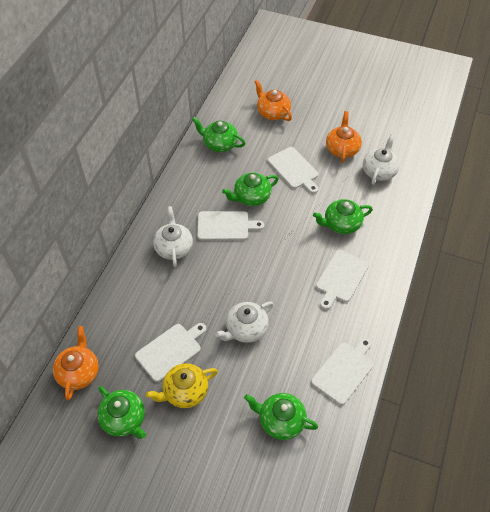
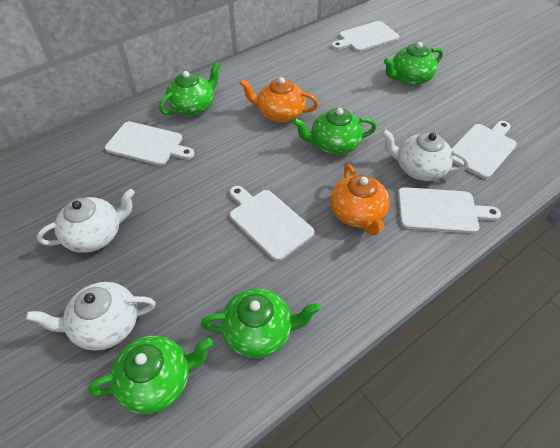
orange teapot: 3 -> 2
yellow teapot: 1 -> 0

